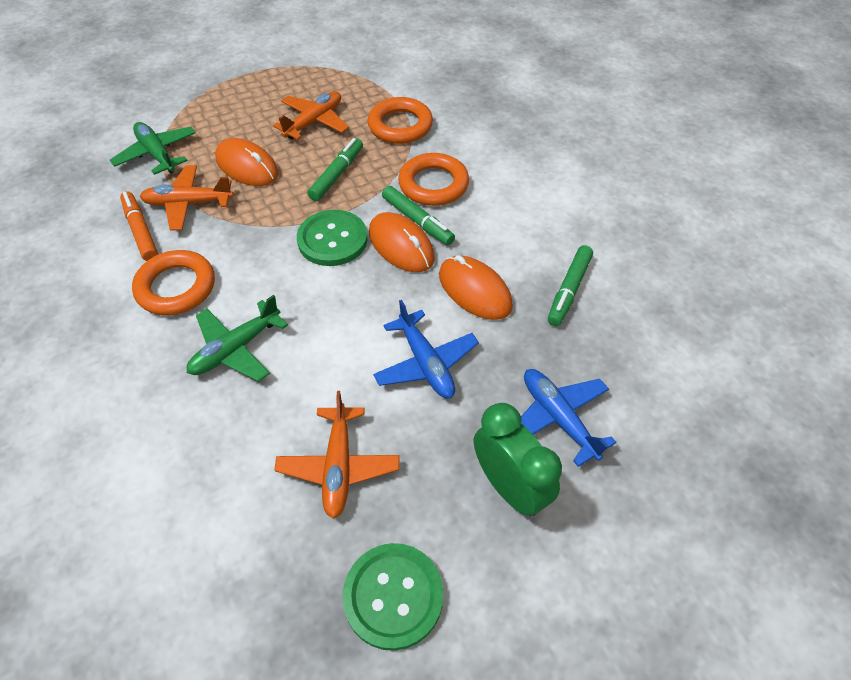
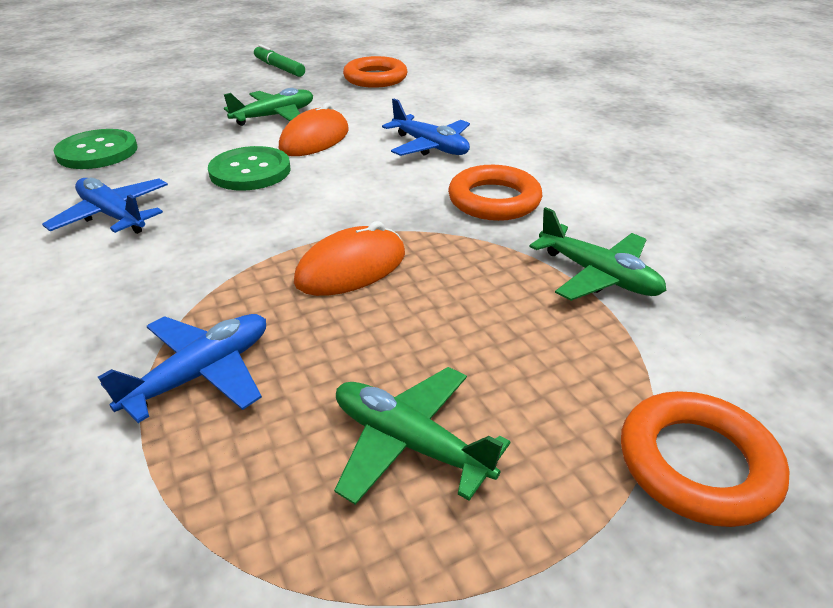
blue plane: 2 -> 3
green clock: 1 -> 0
green marker: 3 -> 1
green plane: 2 -> 3
orange marker: 1 -> 0
orange mouse: 3 -> 2
orange plane: 3 -> 0

